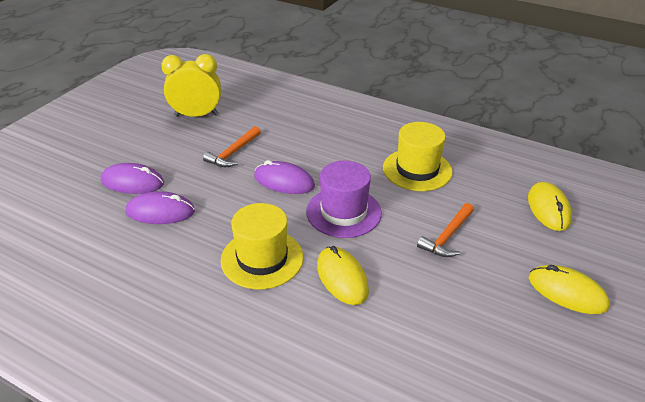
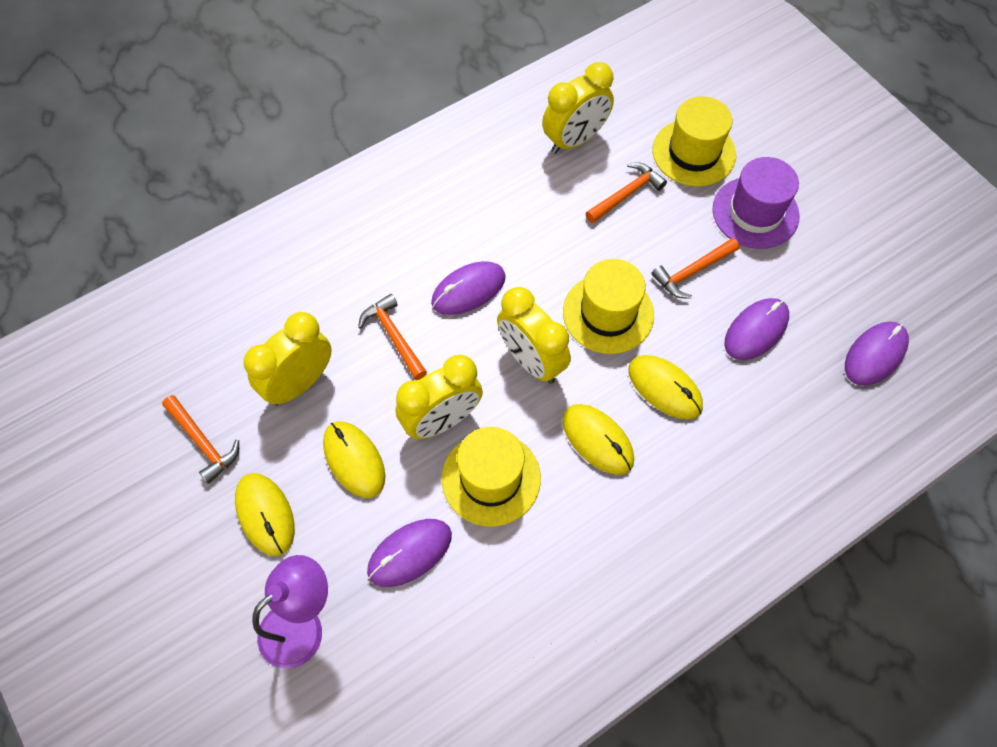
orange hammer: 2 -> 4
purple lamp: 0 -> 1
purple mouse: 3 -> 4
yellow clock: 1 -> 4
yellow hat: 2 -> 3
yellow mouse: 3 -> 4

